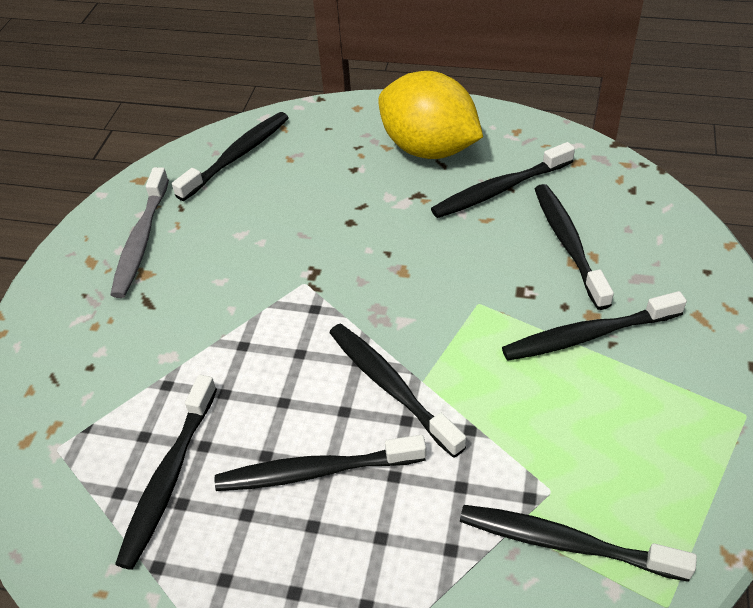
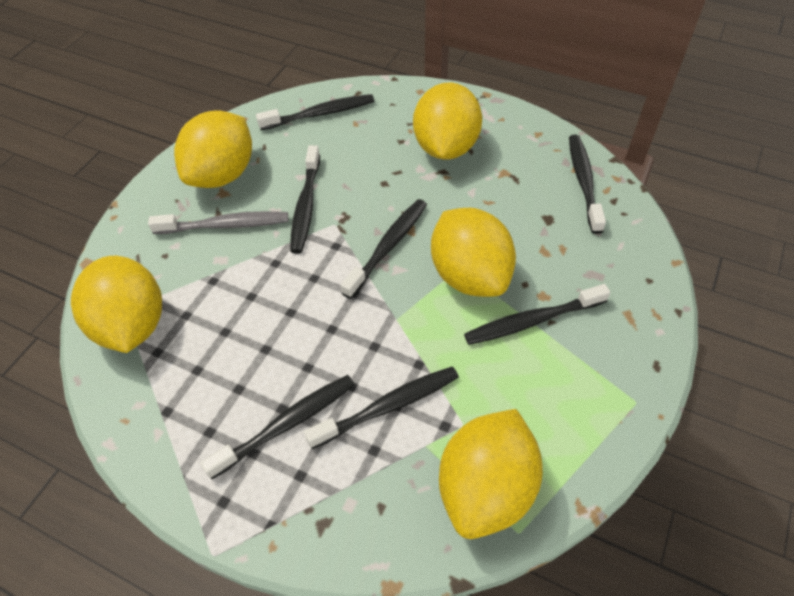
black toothbrush: 8 -> 7
yellow lemon: 1 -> 5

